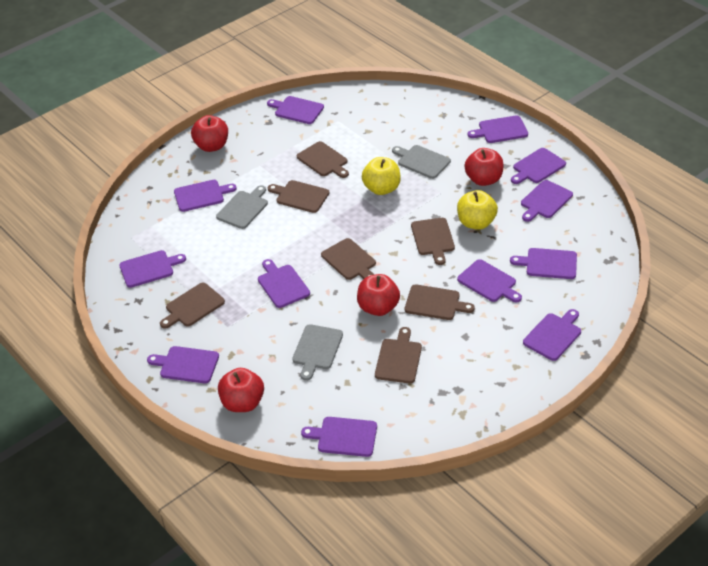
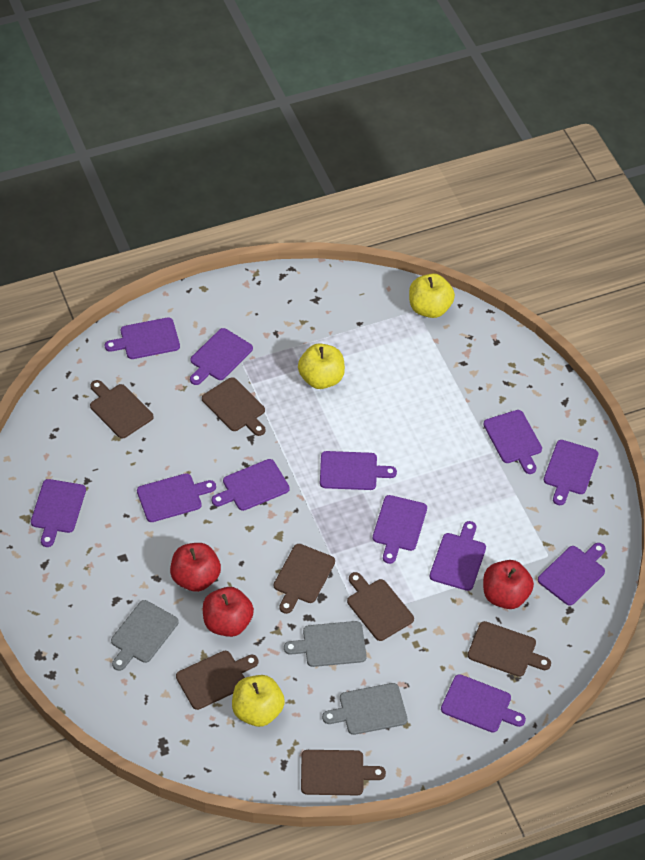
red apple: 4 -> 3
yellow apple: 2 -> 3

